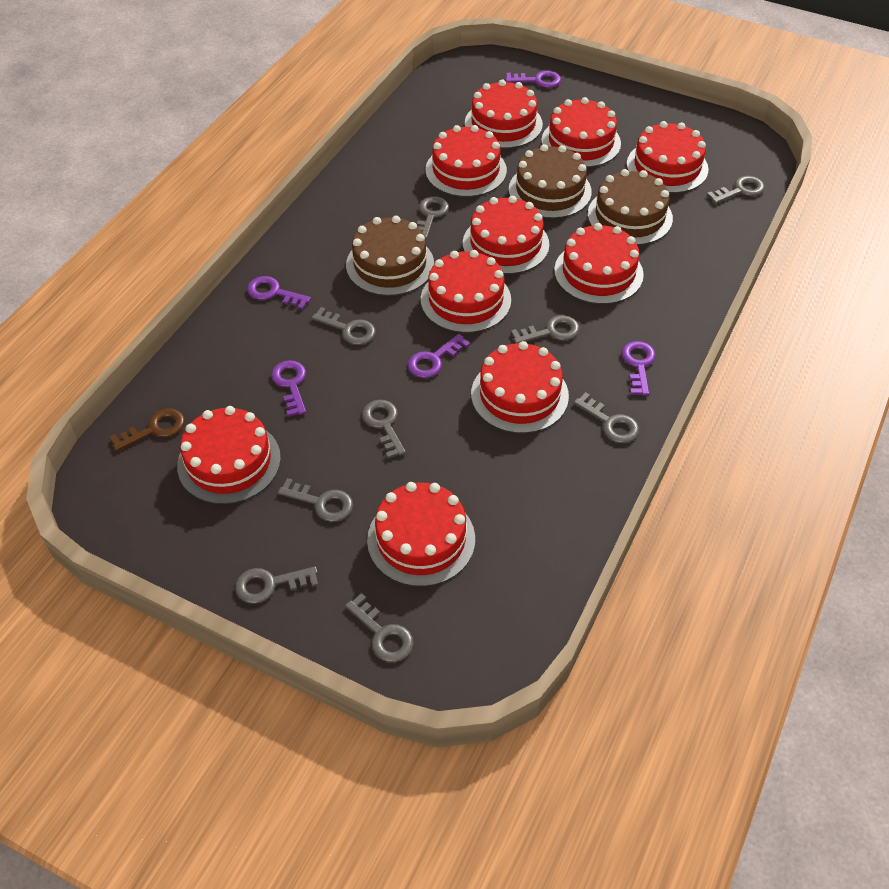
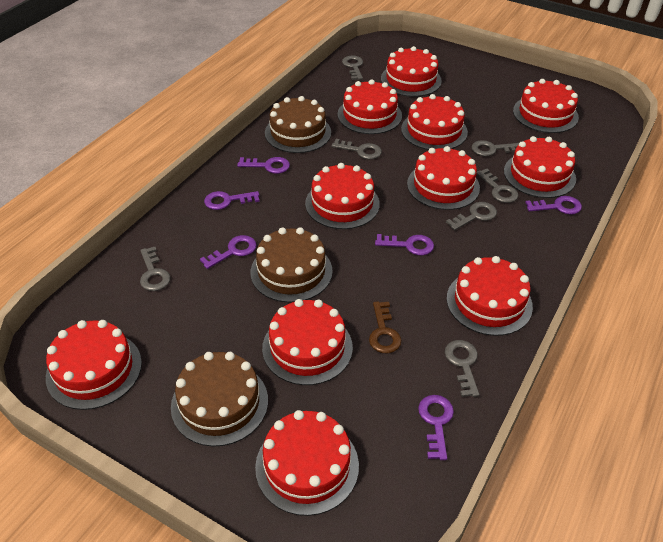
grey key: 9 -> 7
purple key: 5 -> 6
red cake: 10 -> 11

